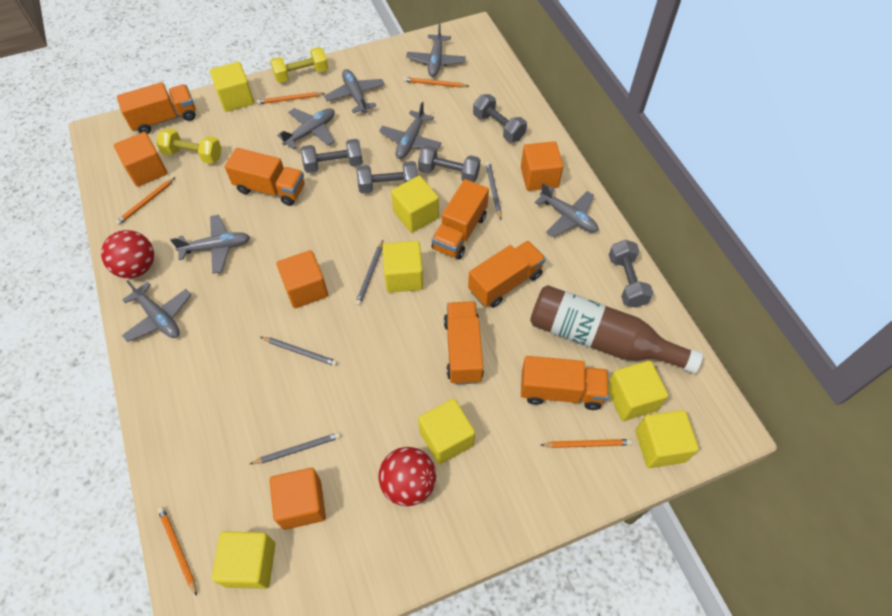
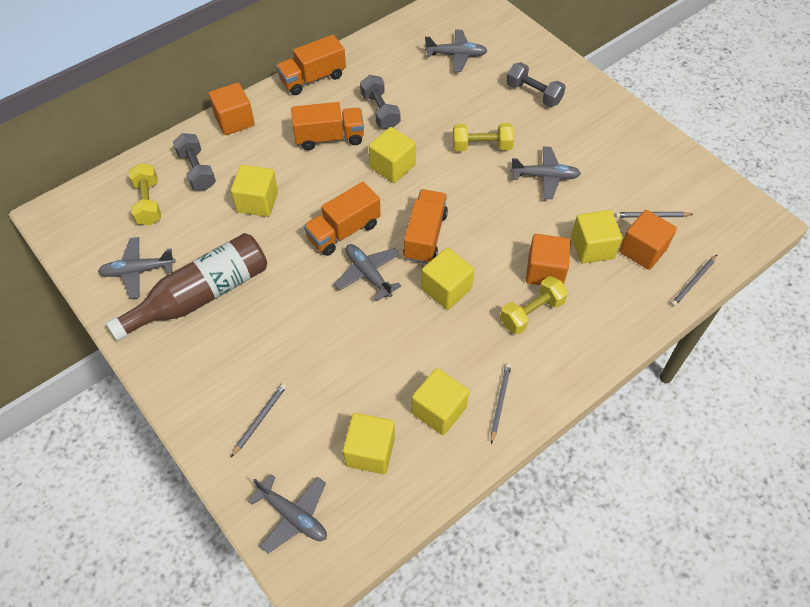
grey dumbbell: 5 -> 3
grey plane: 7 -> 5
orange cube: 4 -> 3
orange pencil: 5 -> 0
orange truck: 6 -> 4
red ball: 2 -> 0
yellow cube: 7 -> 6
yellow dumbbell: 2 -> 3

